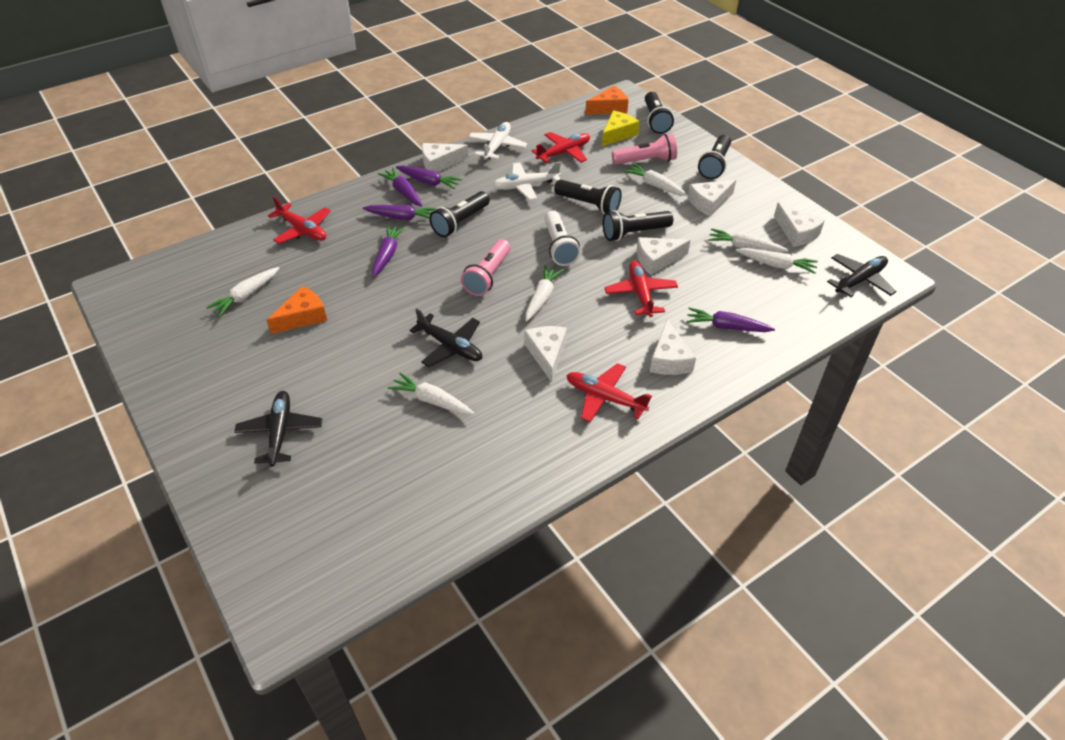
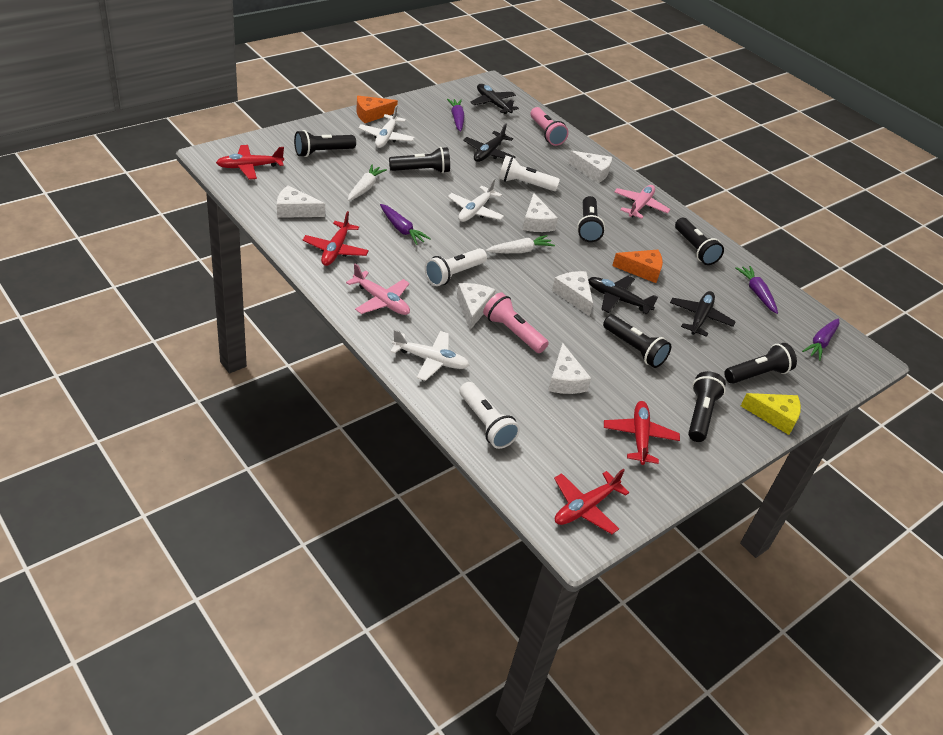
black flashlight: 5 -> 7
black plane: 3 -> 4
pink plane: 0 -> 2
purple carrot: 5 -> 4
white carrot: 6 -> 2
white flashlight: 1 -> 3
white plane: 2 -> 3

